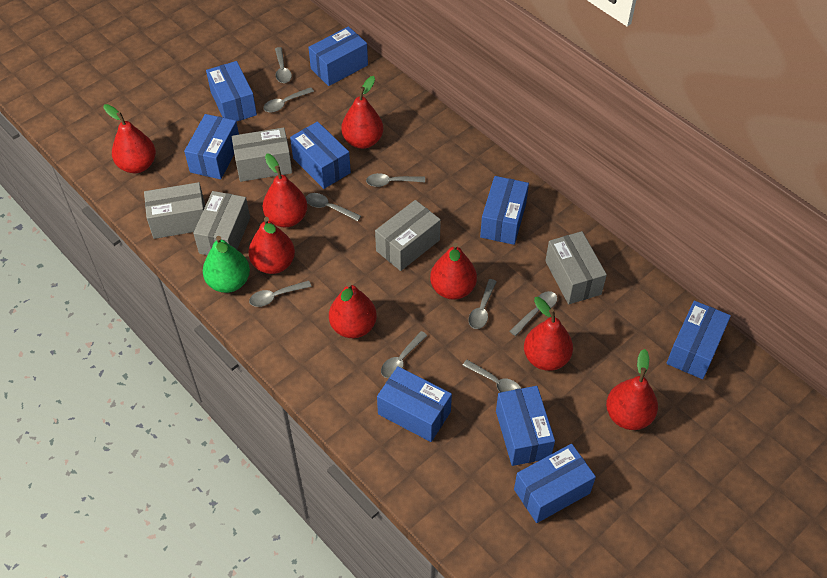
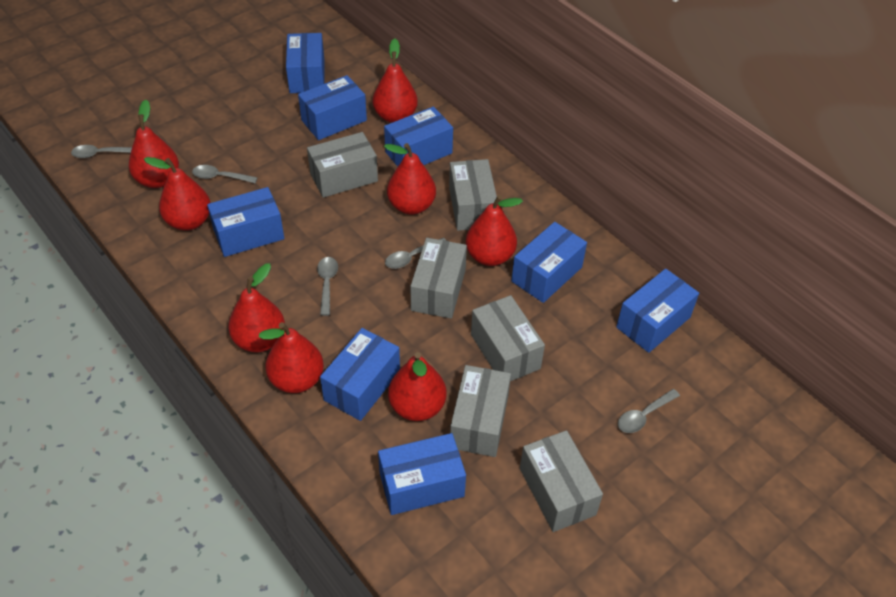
blue box: 9 -> 8
green pear: 1 -> 0
grey box: 5 -> 6
grey spoon: 9 -> 5

